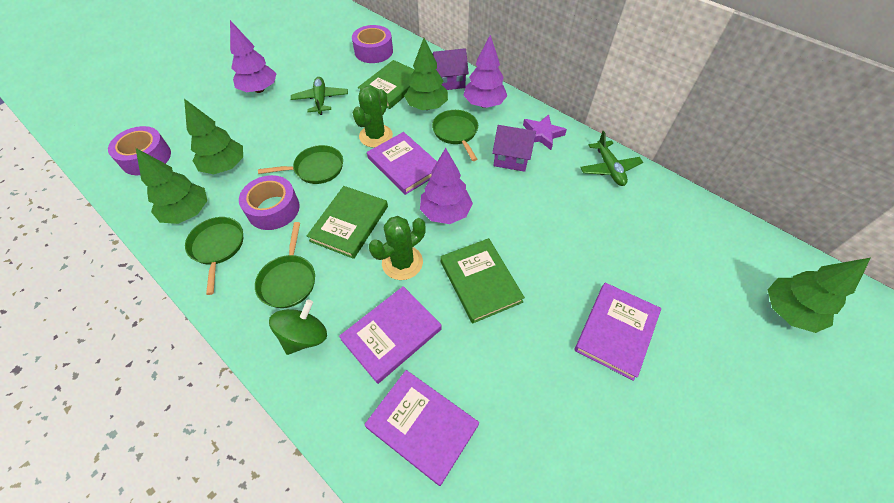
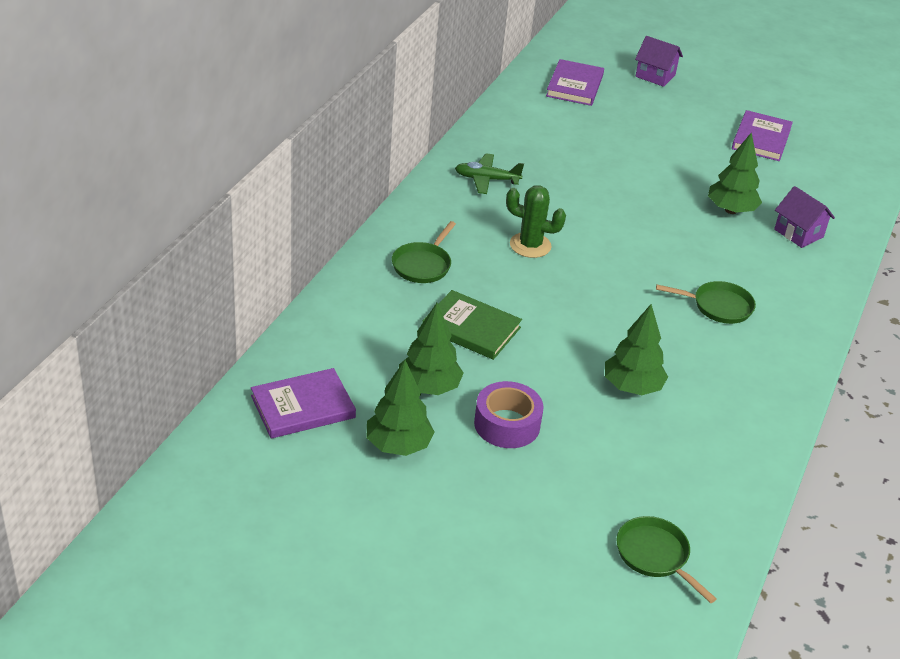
green book: 3 -> 1
green cactus: 2 -> 1
green pan: 4 -> 3
green plane: 2 -> 1
green spinning top: 1 -> 0
purple book: 4 -> 3
purple star: 1 -> 0
purple tape: 3 -> 1
purple tree: 3 -> 0

